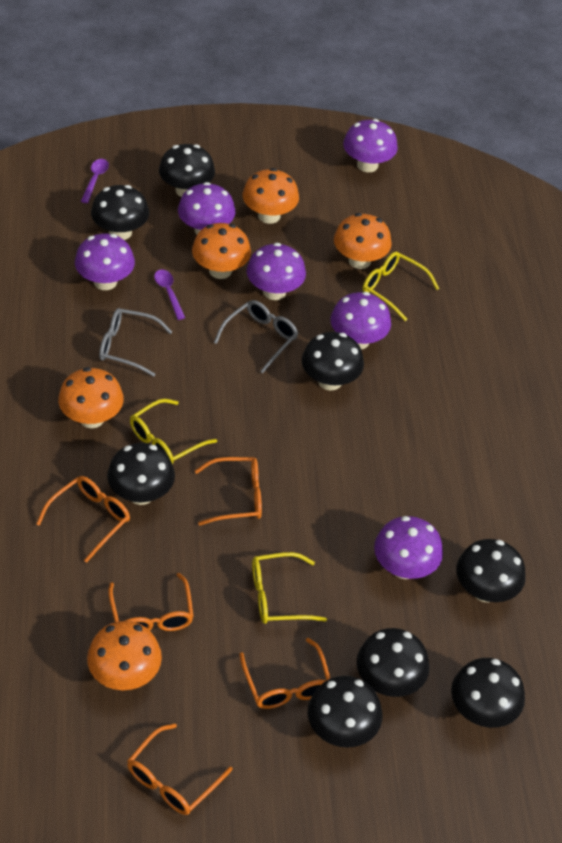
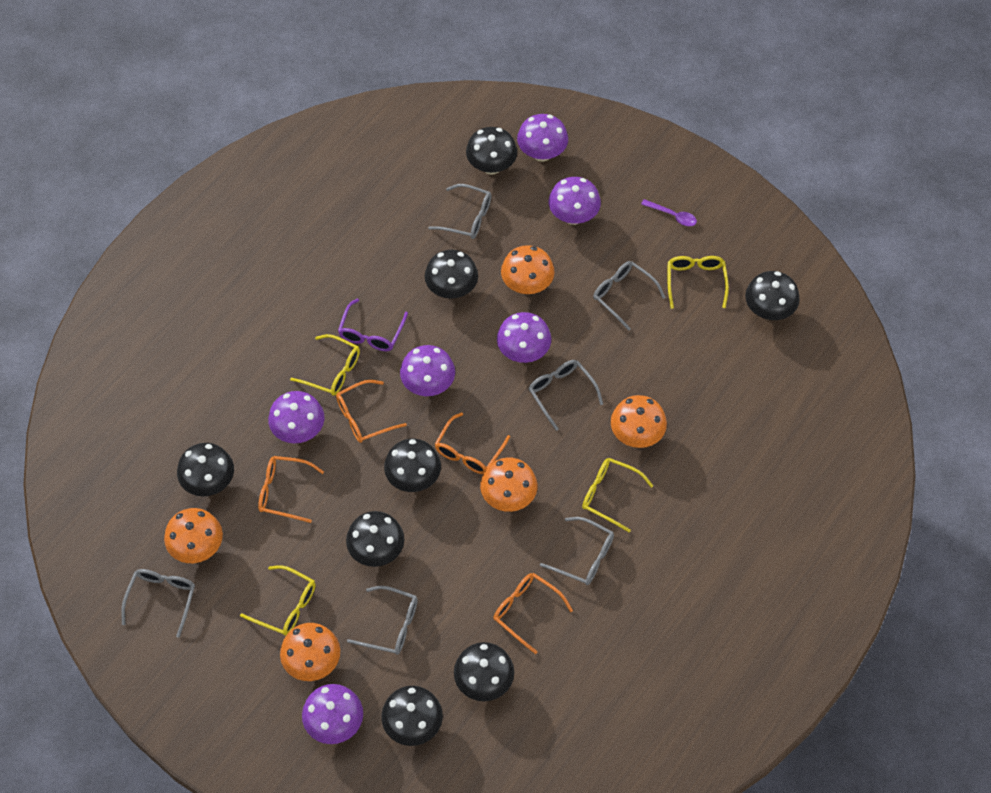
grey glasses: 2 -> 6
orange glasses: 5 -> 4
purple glasses: 0 -> 1
purple spoon: 2 -> 1
yellow glasses: 3 -> 4

